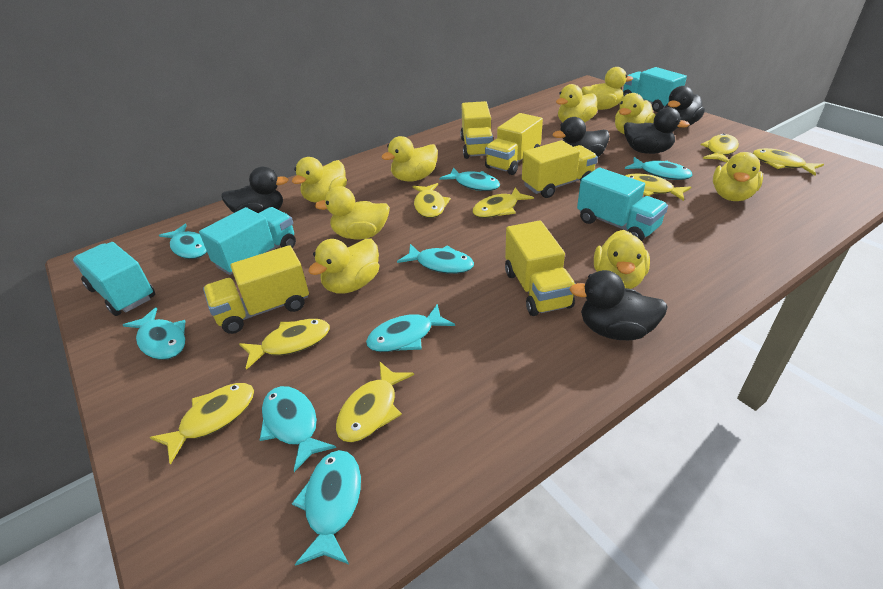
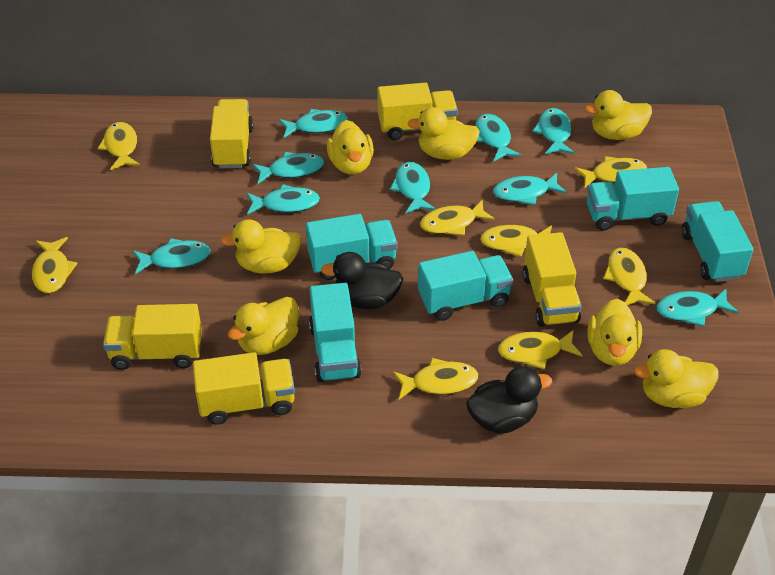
black duck: 5 -> 2
turquoise fish: 8 -> 9
turquoise truck: 4 -> 5
yellow duck: 9 -> 7

